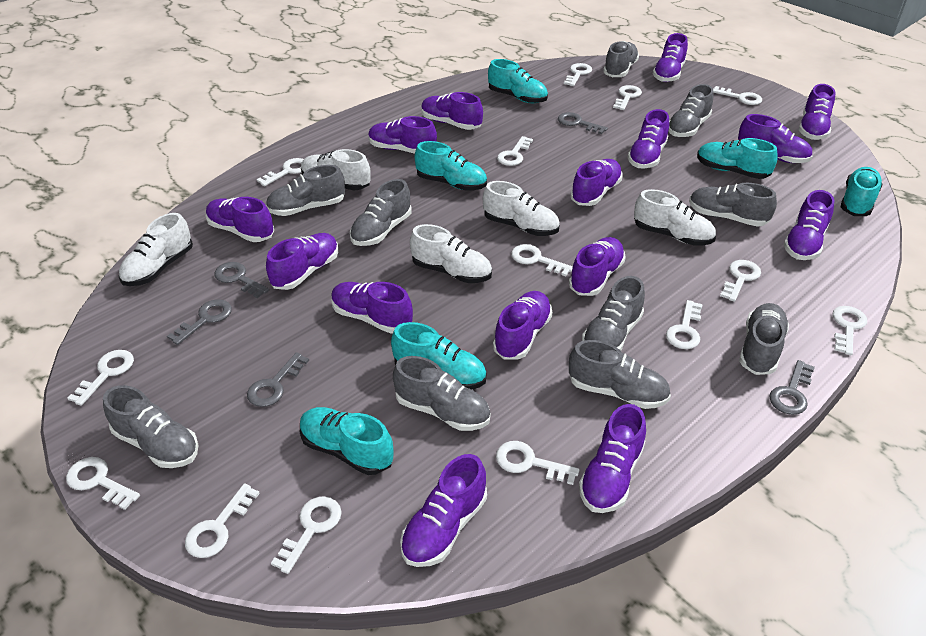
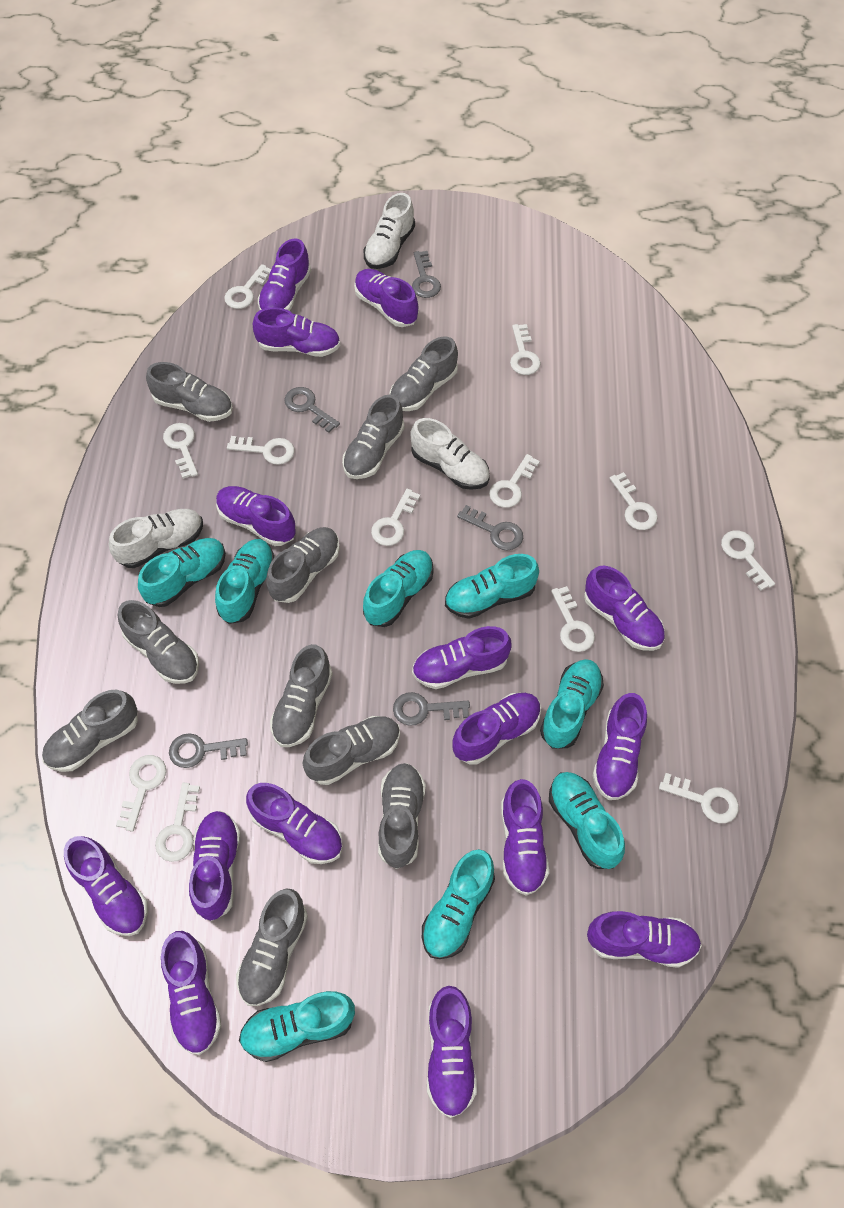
turquoise shoe: 6 -> 8
white key: 14 -> 12
white shoe: 5 -> 3

